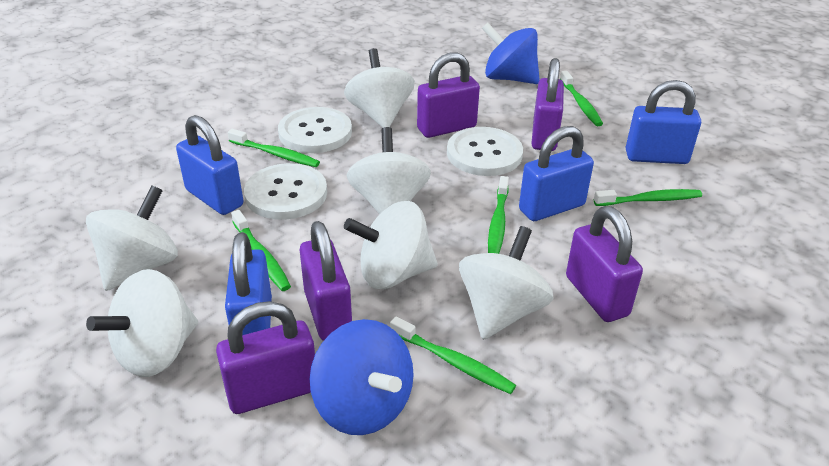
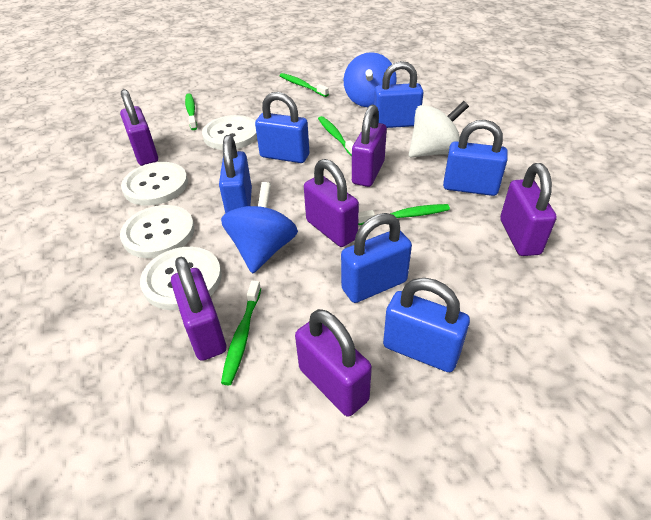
blue padlock: 4 -> 6
green toothbrush: 6 -> 5
purple padlock: 5 -> 6
white button: 3 -> 4
white spinning top: 6 -> 1

